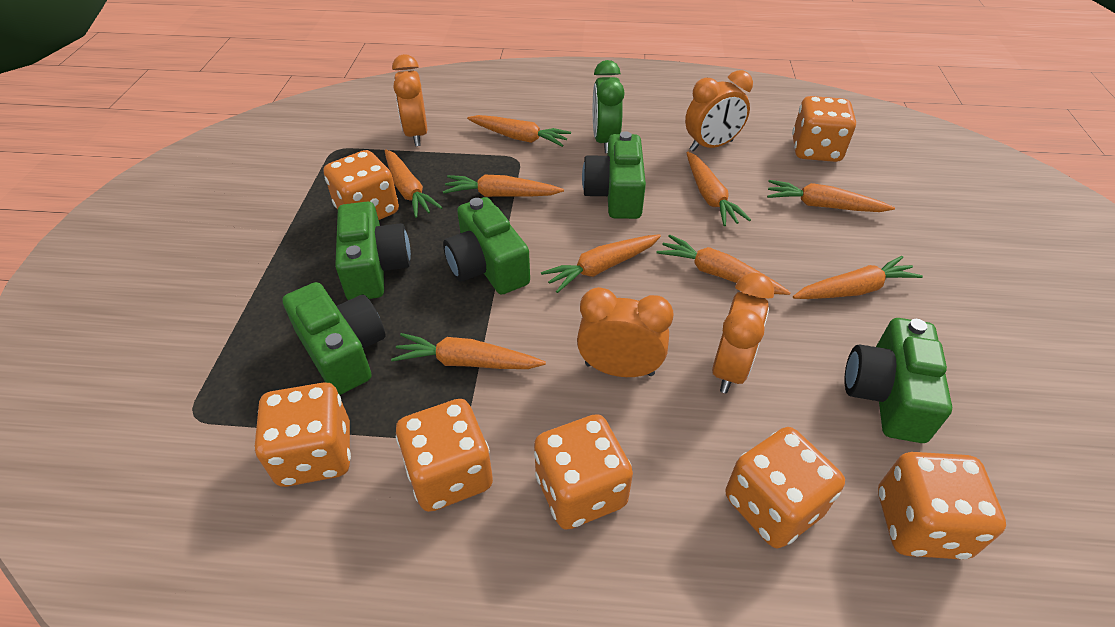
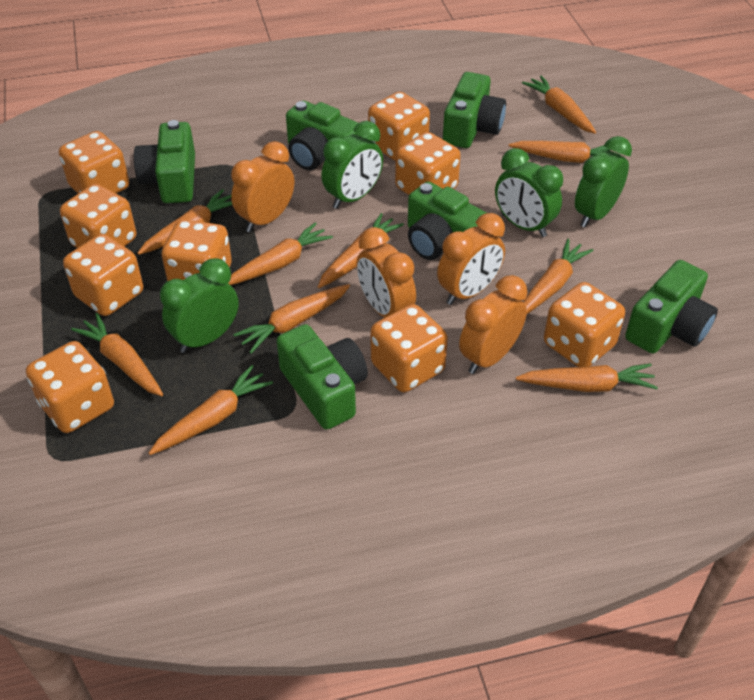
green camera: 5 -> 6
green clock: 1 -> 4
orange carrot: 9 -> 10
orange dice: 7 -> 9

